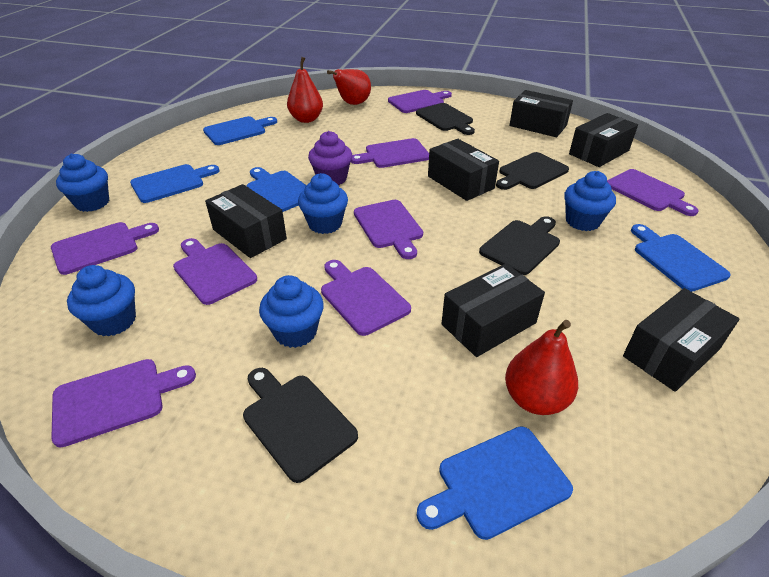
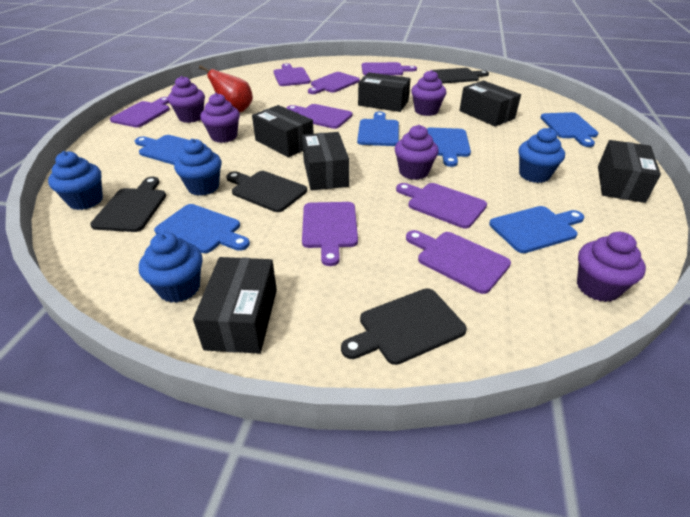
blue cupcake: 5 -> 4
blue cutting board: 5 -> 6
purple cupcake: 1 -> 5
red pear: 3 -> 1

